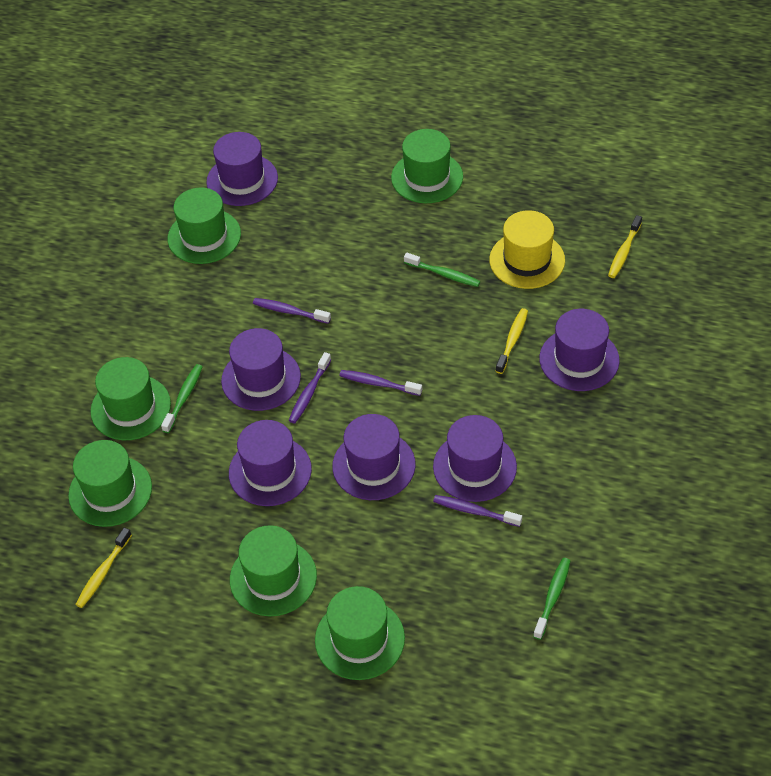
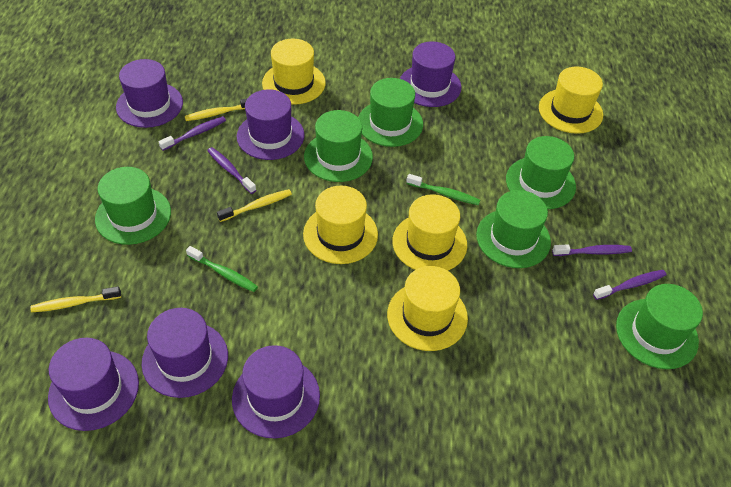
green toothbrush: 3 -> 2
yellow hat: 1 -> 5

